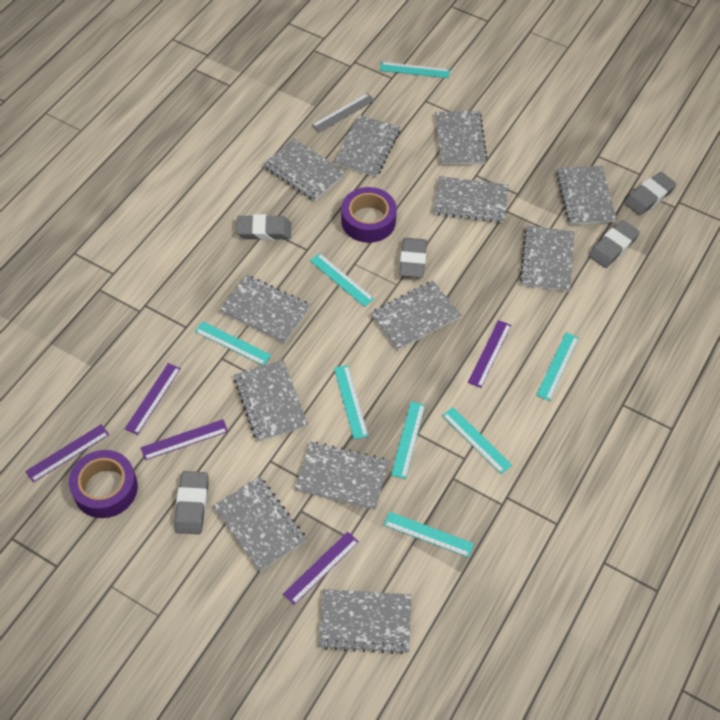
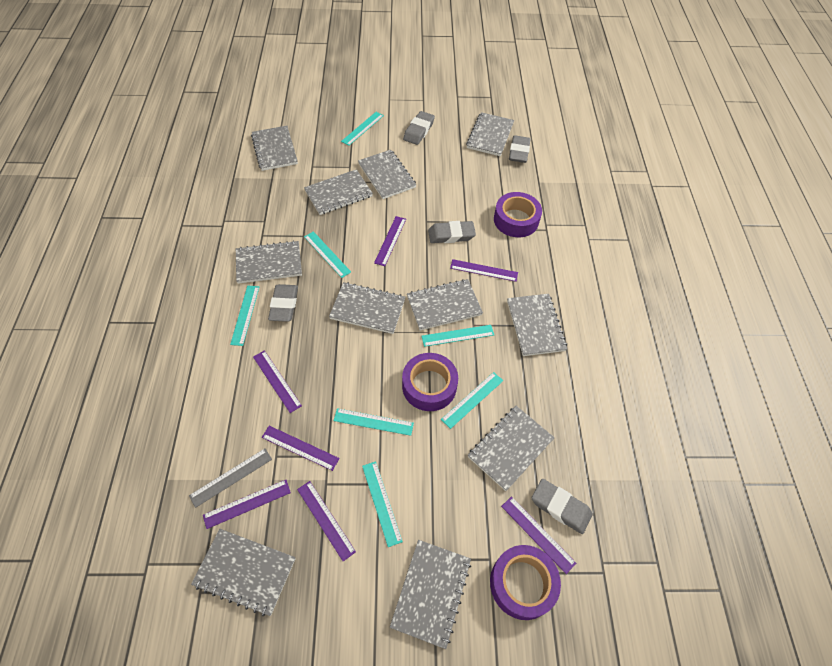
grey notebook: 12 -> 11
purple ruler: 5 -> 7
purple tape: 2 -> 3
turquoise ruler: 8 -> 7

